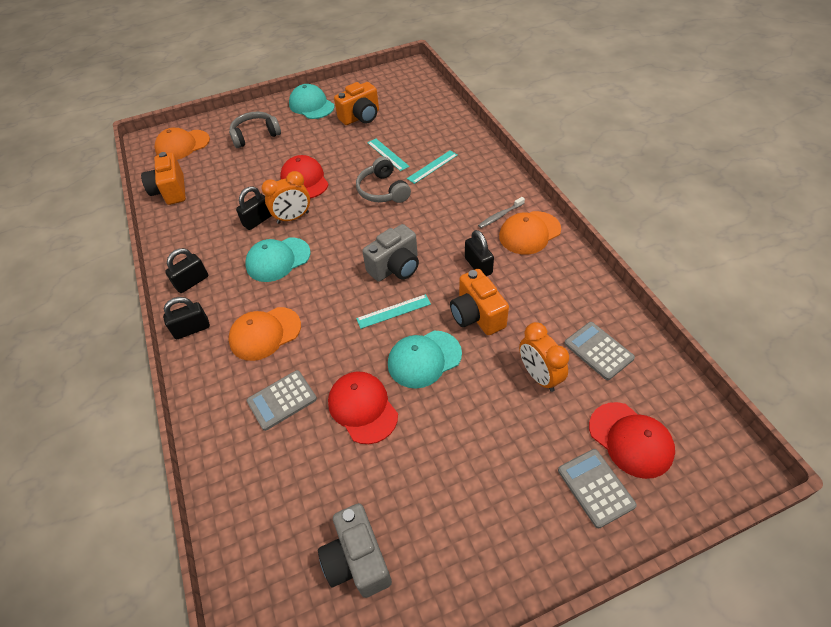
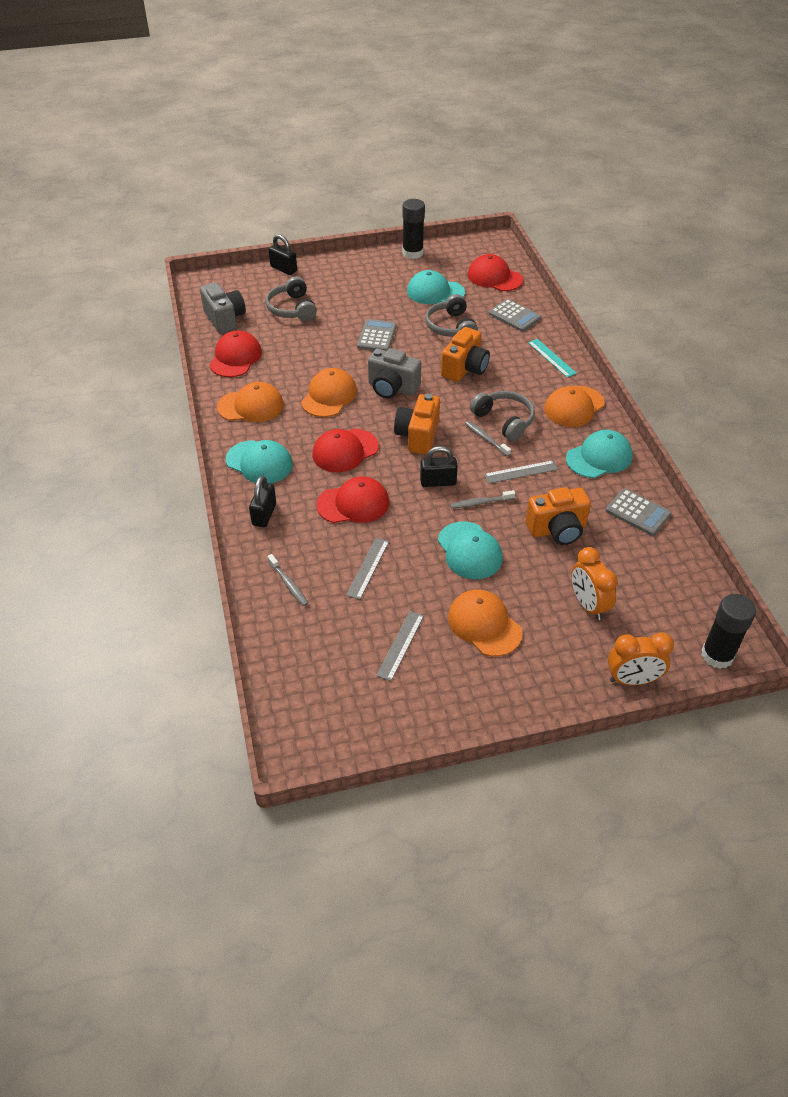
black glue stick: 0 -> 2
black padlock: 4 -> 3
grey headphones: 2 -> 3
grey ruler: 0 -> 3
grey toothbrush: 1 -> 3
orange cap: 3 -> 4
red cap: 3 -> 4
turquoise cap: 3 -> 4
turquoise ruler: 3 -> 1

